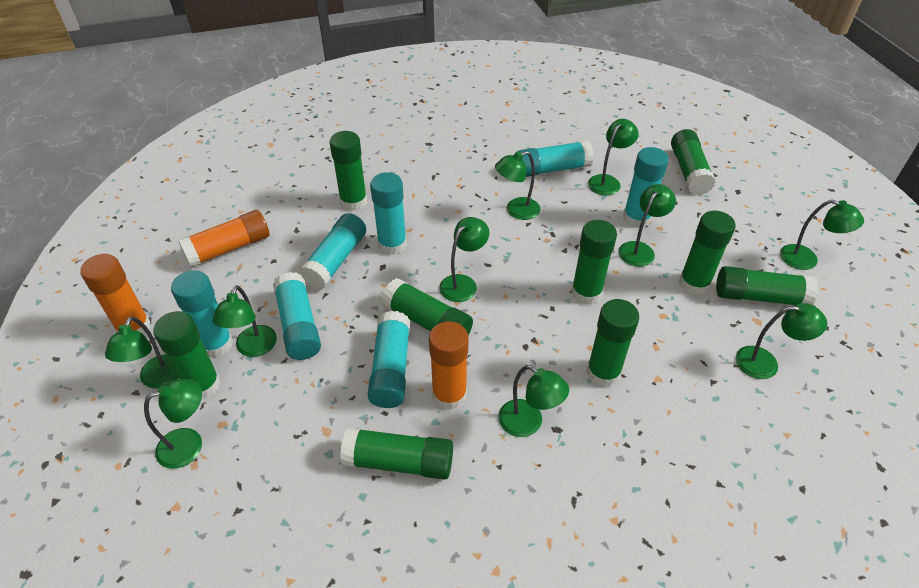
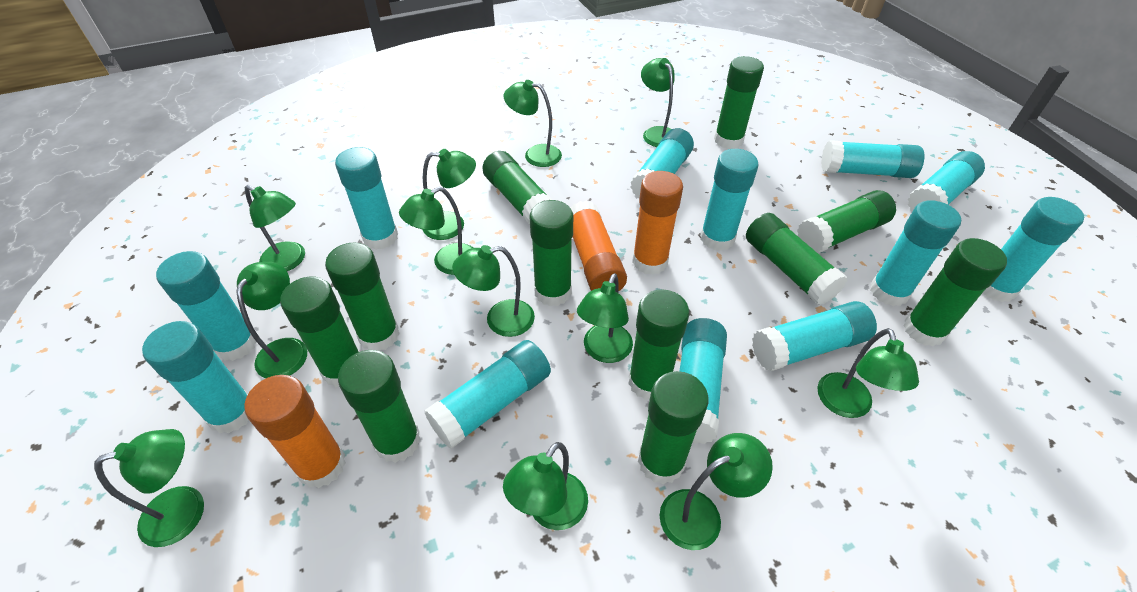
green glue stick: 9 -> 11
green lamp: 10 -> 12
turquoise glue stick: 7 -> 12

